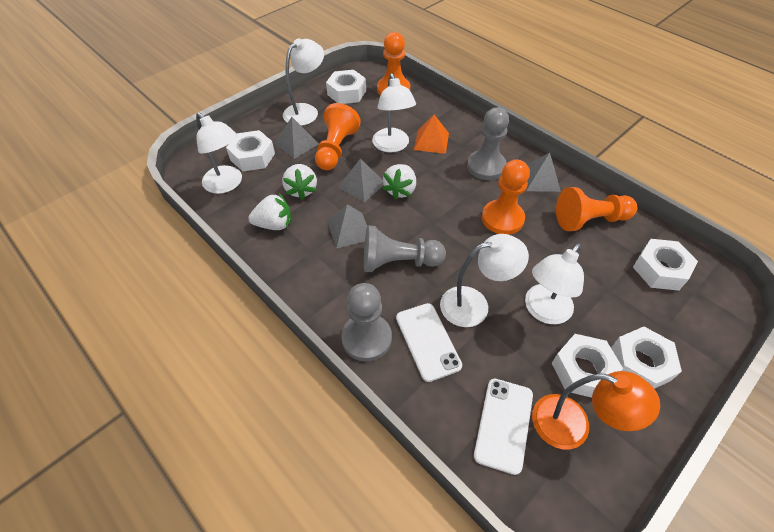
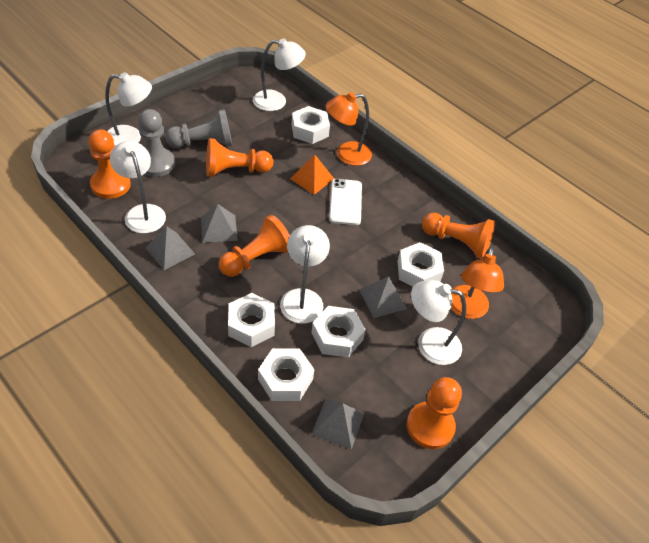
grey pawn: 3 -> 2
orange lamp: 1 -> 2
orange pawn: 4 -> 5
white phone: 2 -> 1
white strawberry: 3 -> 0

